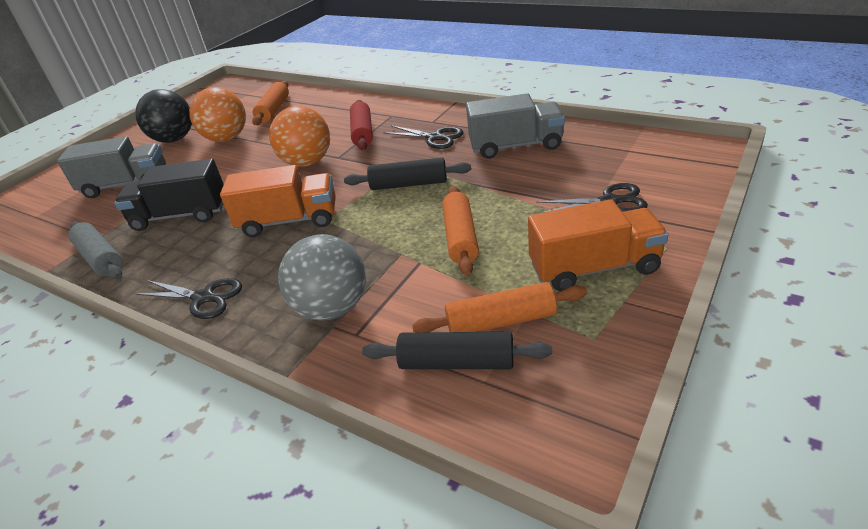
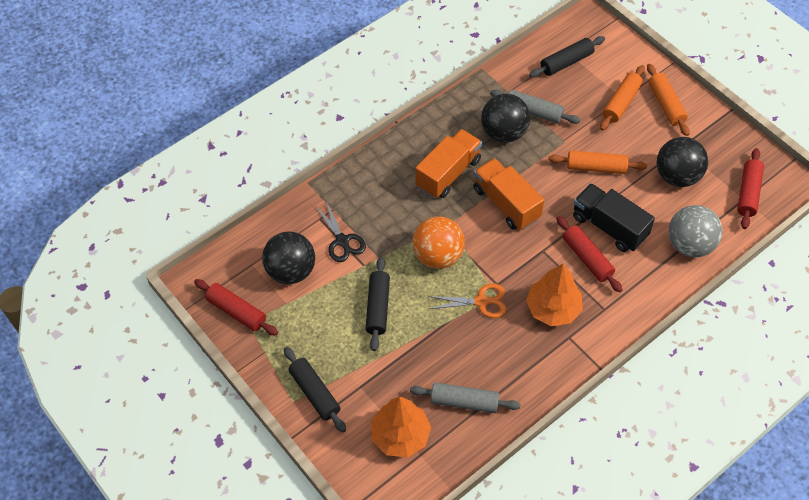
black ball: 1 -> 3
black rolling pin: 2 -> 3
black scissors: 3 -> 1
grey rolling pin: 1 -> 2
grey truck: 2 -> 0
orange ball: 2 -> 1
orange scissors: 0 -> 1
orange tree: 0 -> 2
red rolling pin: 1 -> 3

